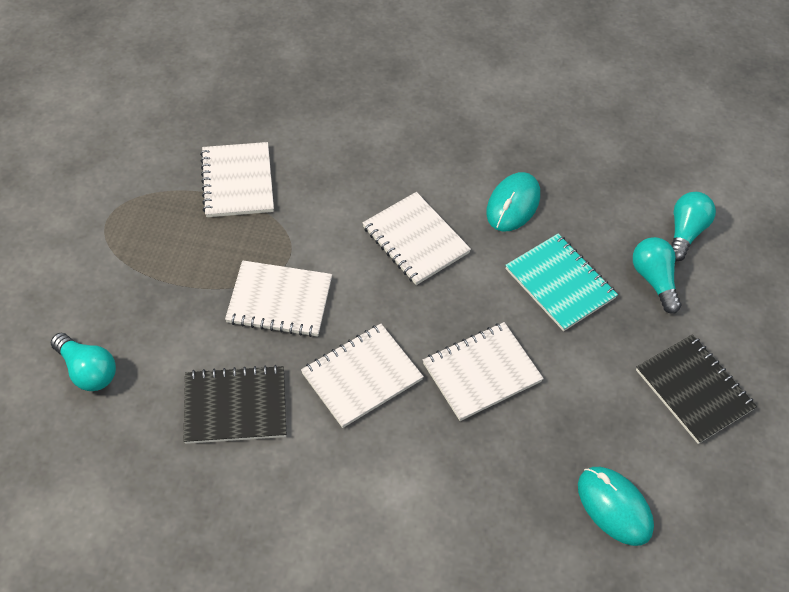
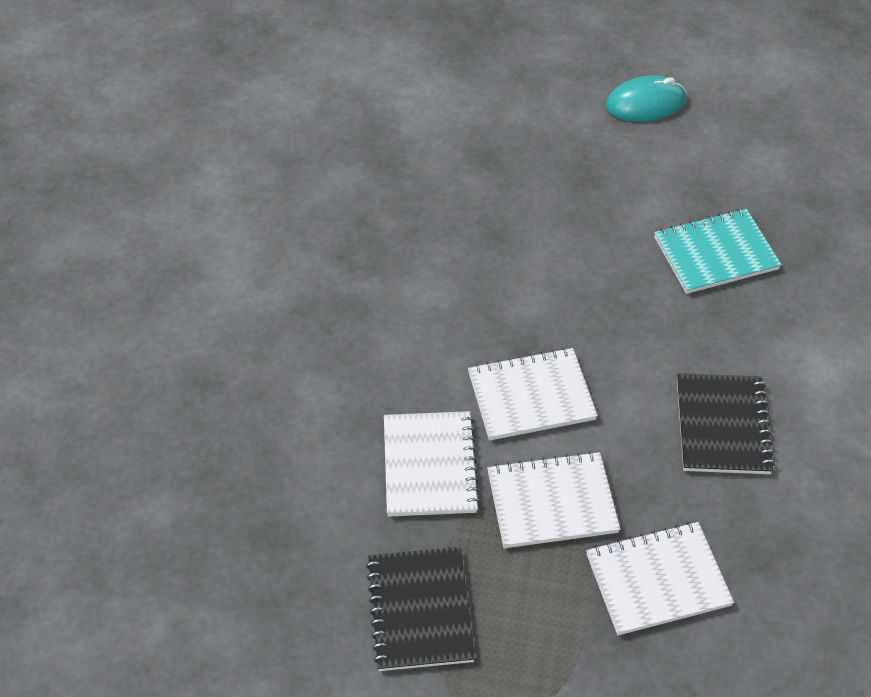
turquoise light bulb: 3 -> 0
turquoise mouse: 2 -> 1
white notebook: 5 -> 4

